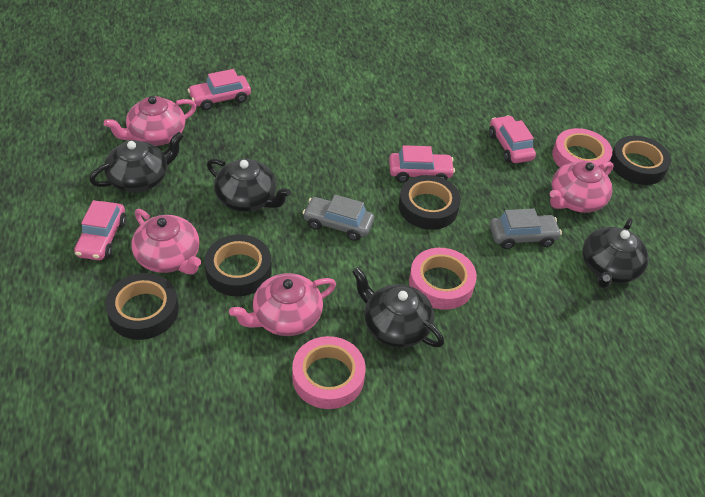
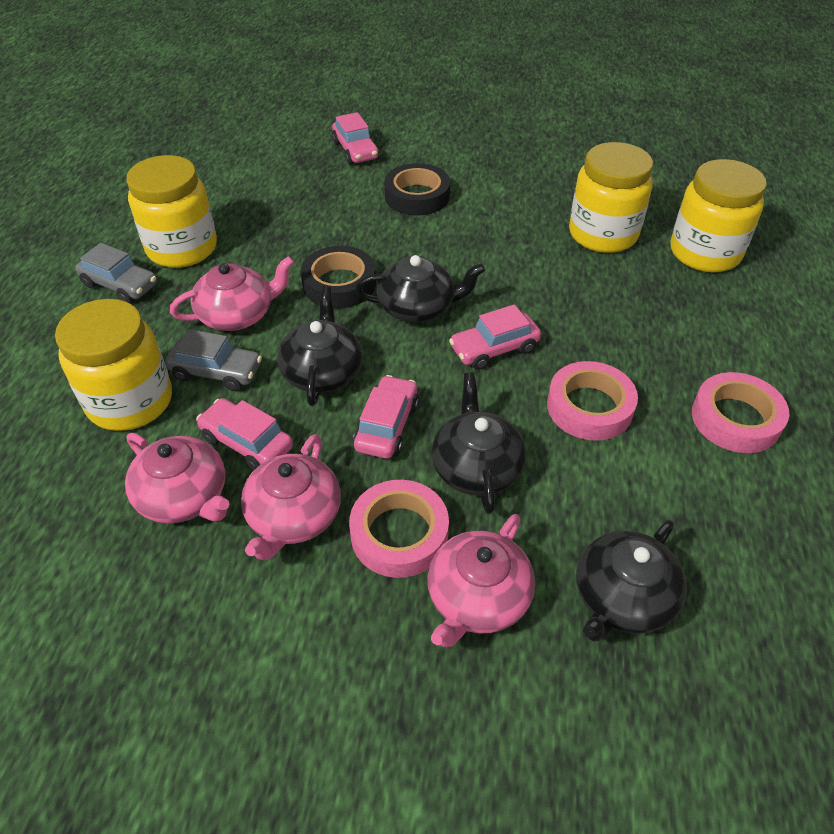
black tape: 4 -> 2
yellow jar: 0 -> 4

